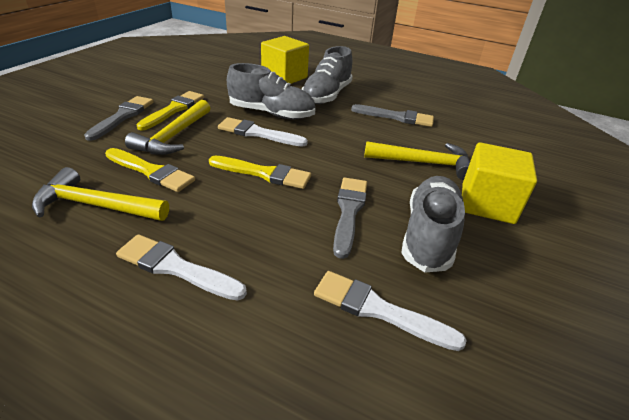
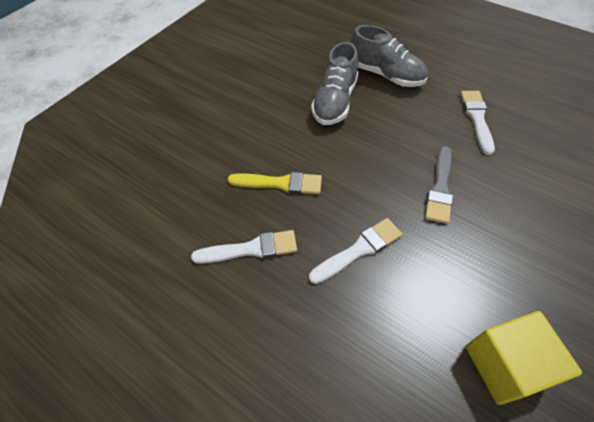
grey brush: 3 -> 1
grey shoe: 3 -> 2
yellow brush: 3 -> 1
yellow cube: 2 -> 1
yellow hammer: 3 -> 0

